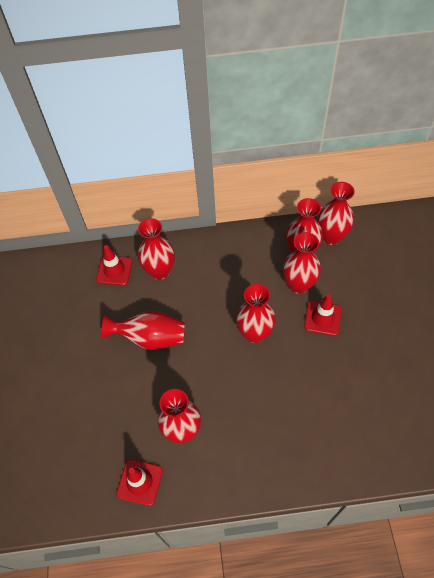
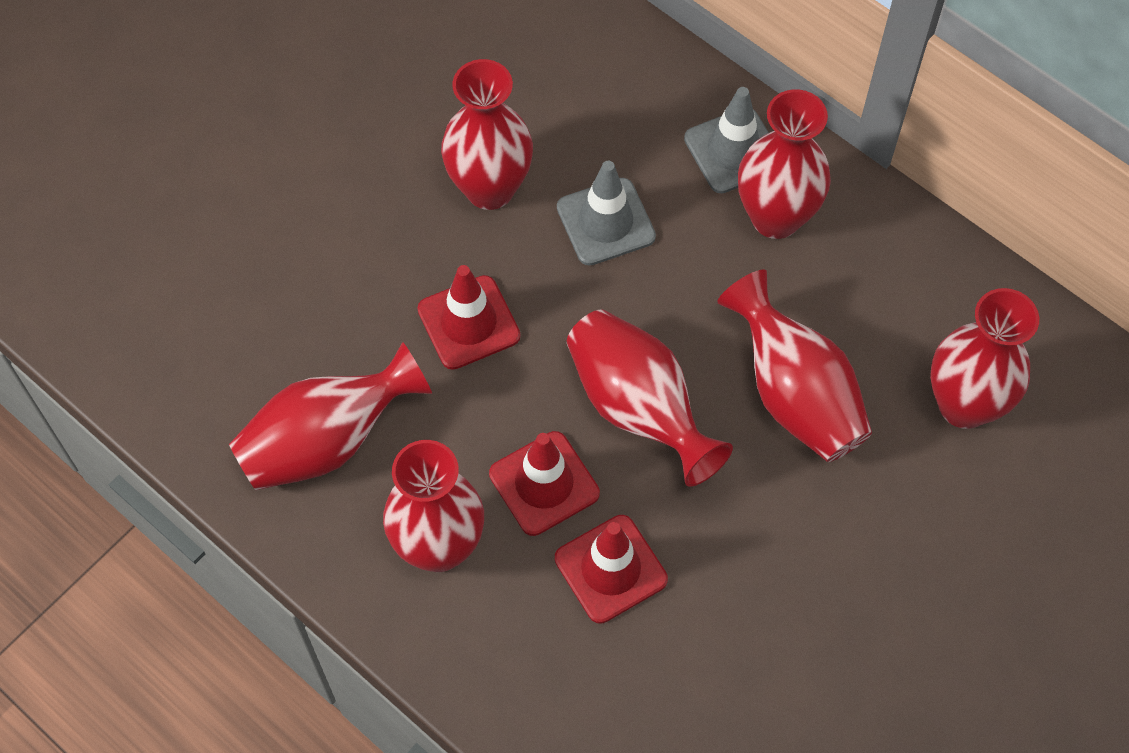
grey traffic cone: 0 -> 2

